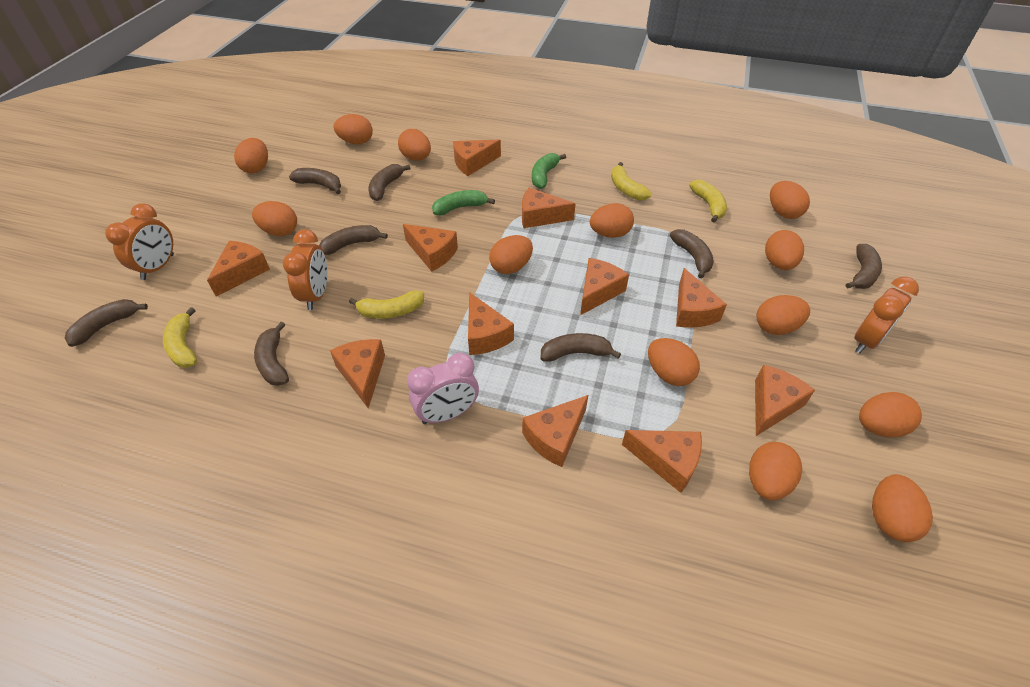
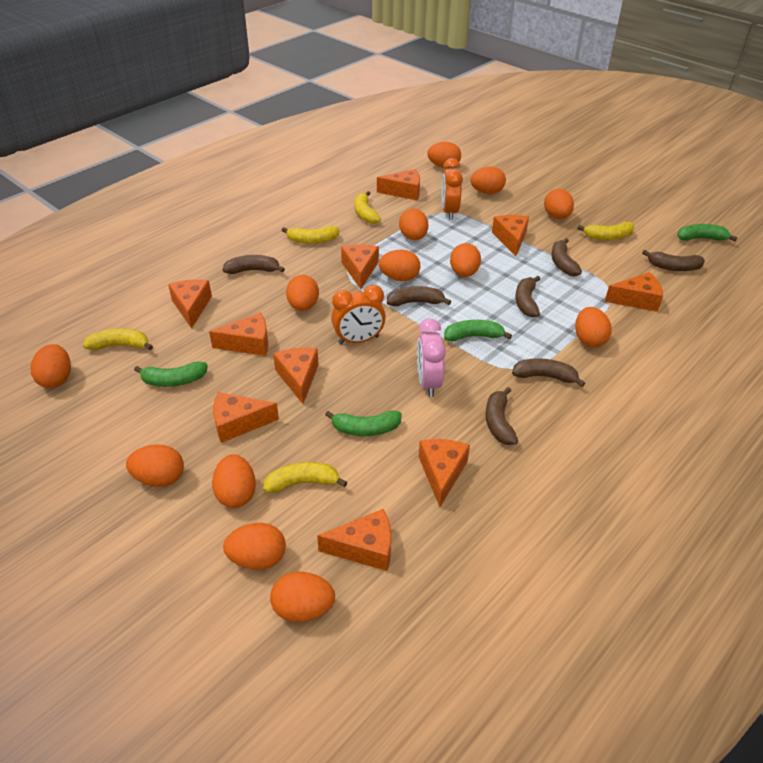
brown banana: 8 -> 7
green banana: 2 -> 4
orange cheese: 11 -> 10
orange clock: 3 -> 2
yellow banana: 4 -> 5

